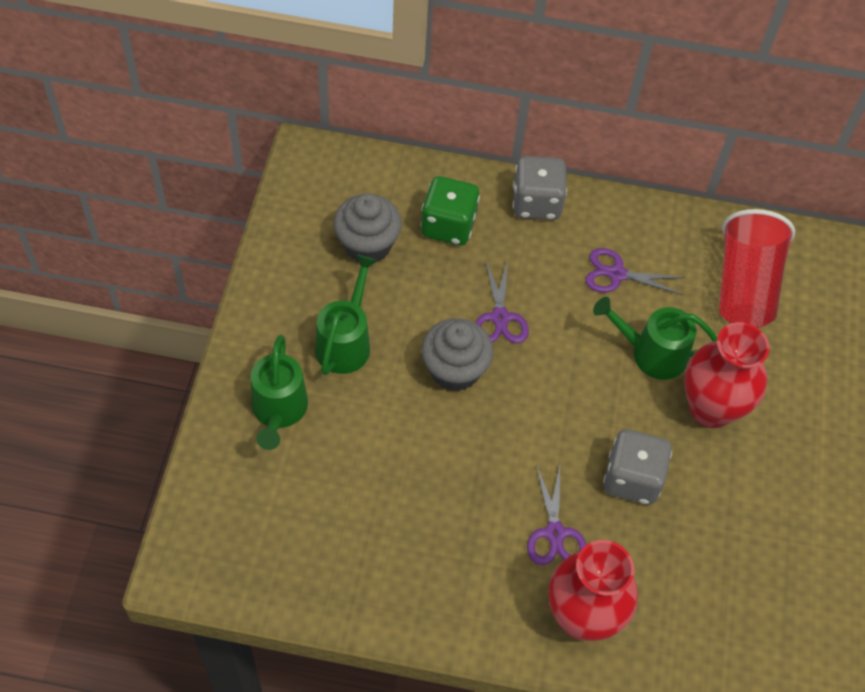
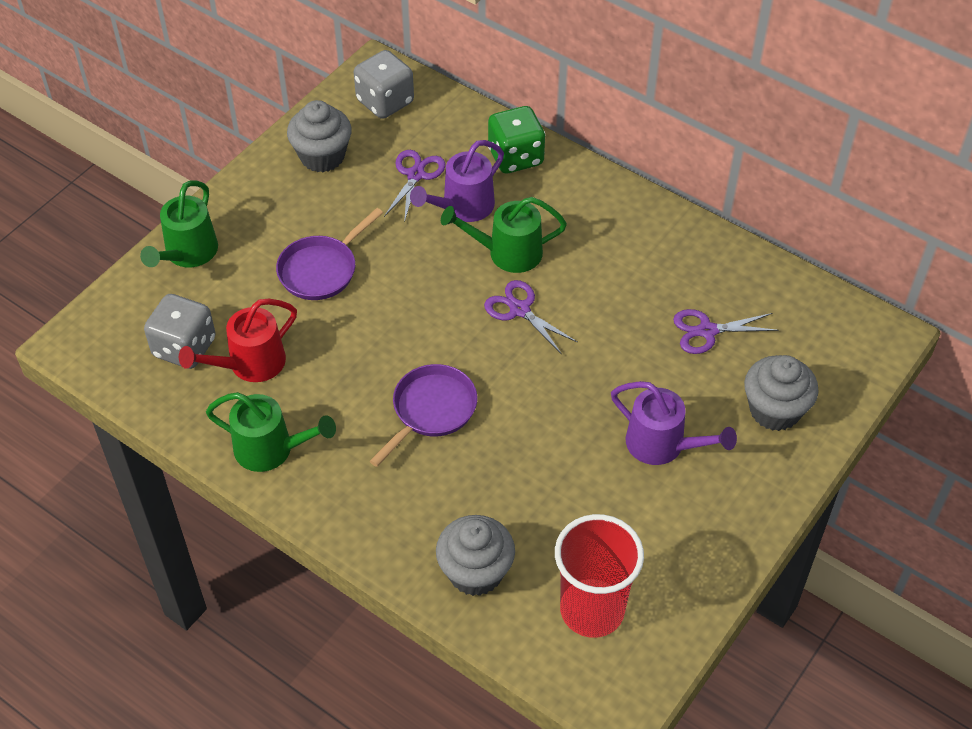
grey cupcake: 2 -> 3
purple pan: 0 -> 2
purple watering can: 0 -> 2
red vase: 2 -> 0
red watering can: 0 -> 1

